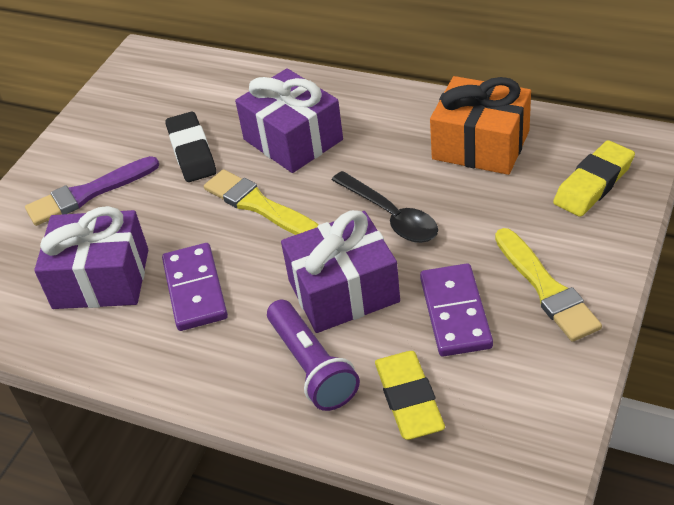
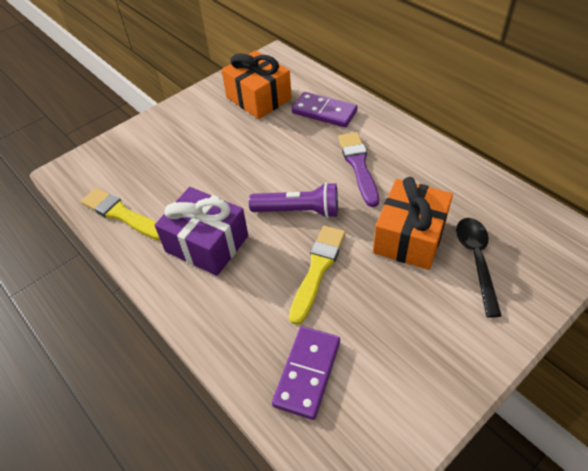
black eraser: 1 -> 0
orange gift: 1 -> 2
purple gift: 3 -> 1
yellow eraser: 2 -> 0

